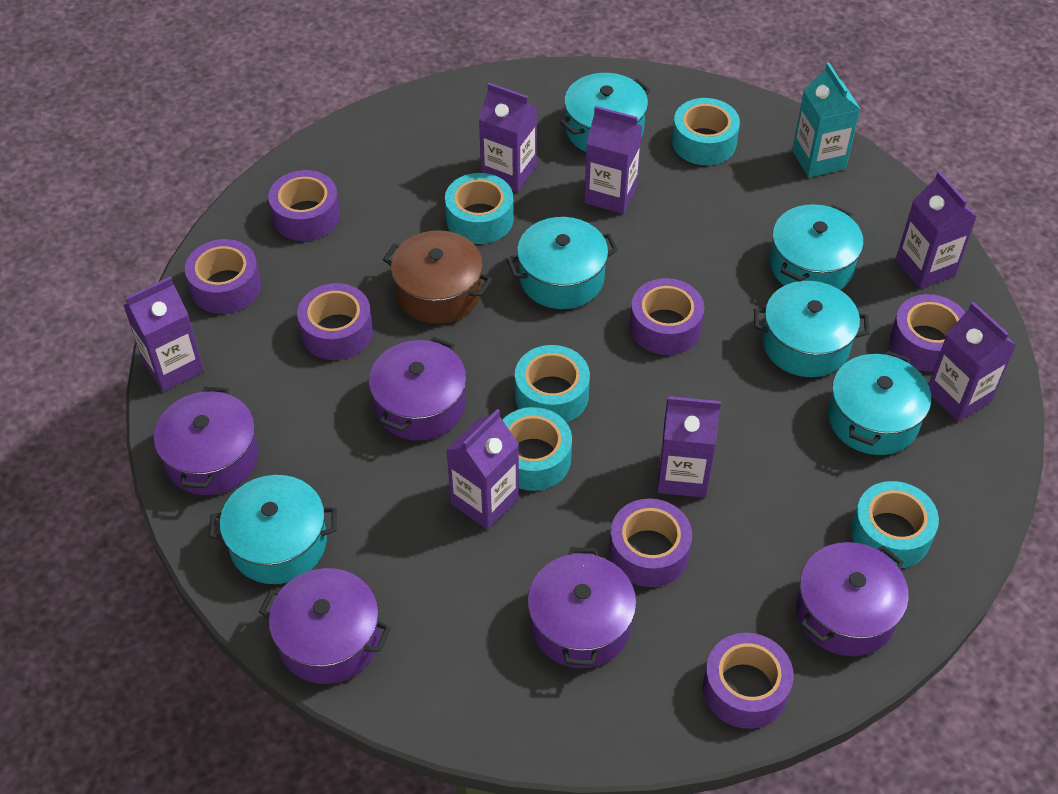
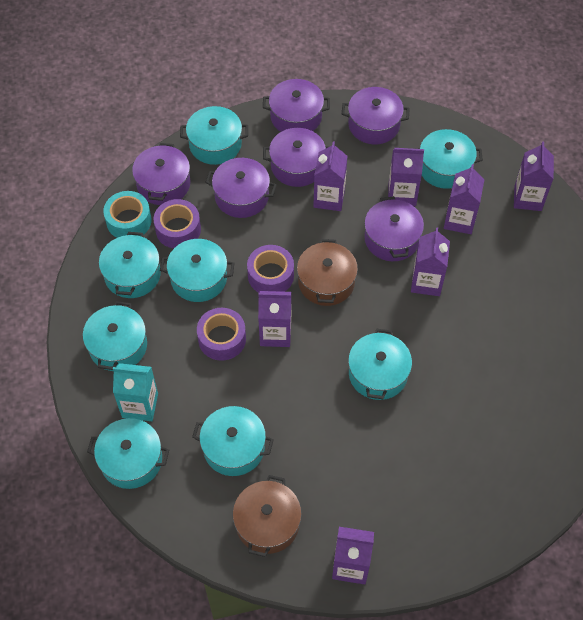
brown pot: 1 -> 2
purple pot: 5 -> 6
purple tape: 7 -> 3
turquoise pot: 6 -> 8
turquoise tape: 5 -> 1

